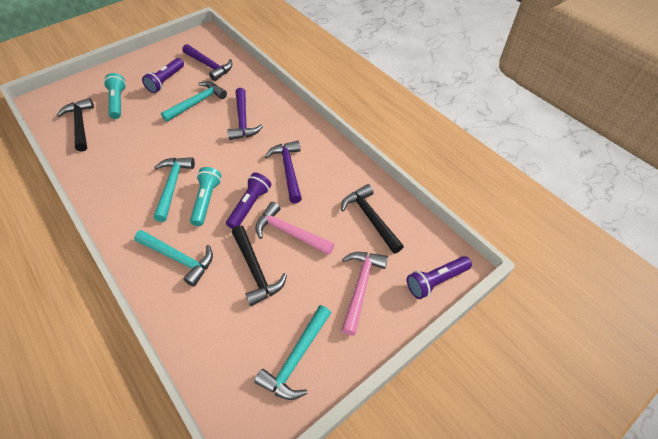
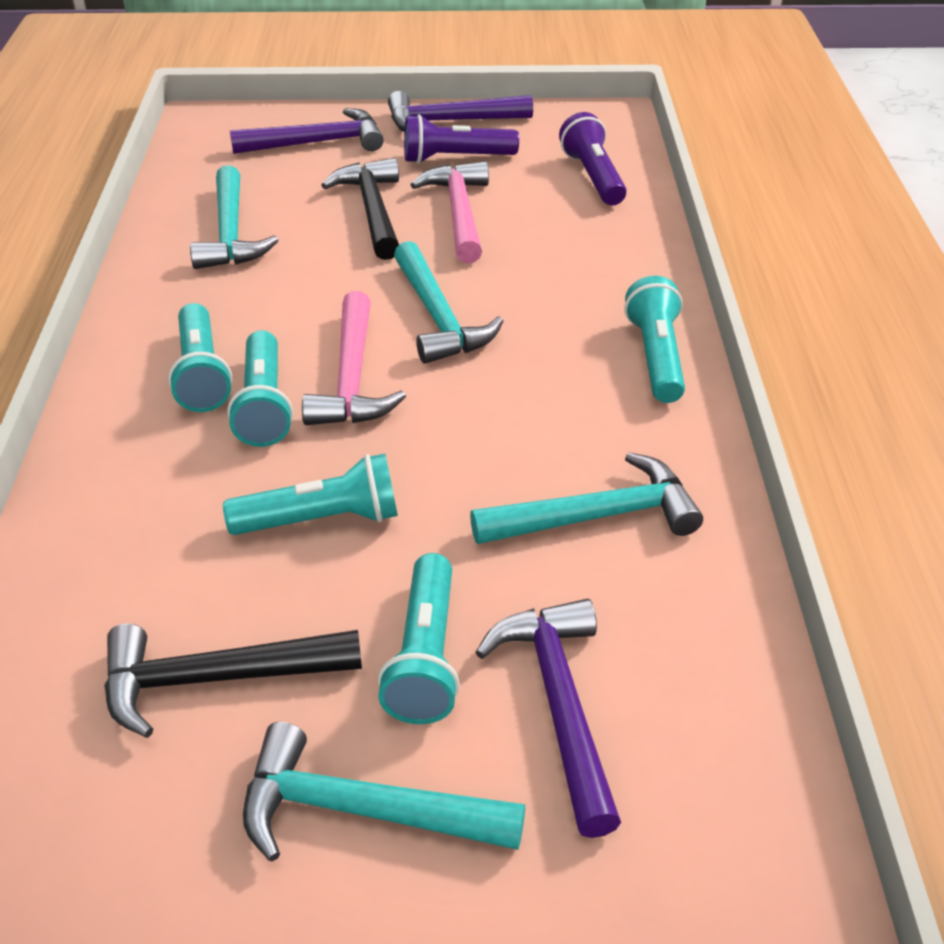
black hammer: 3 -> 2
purple flashlight: 3 -> 2
turquoise flashlight: 2 -> 5

